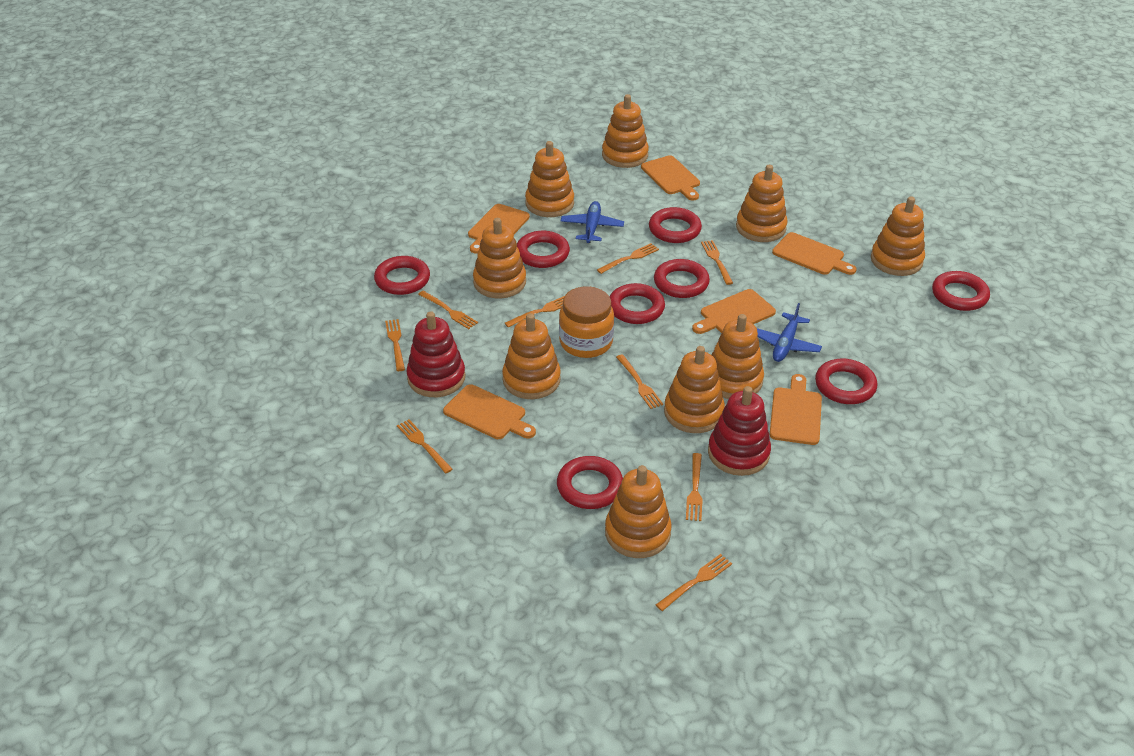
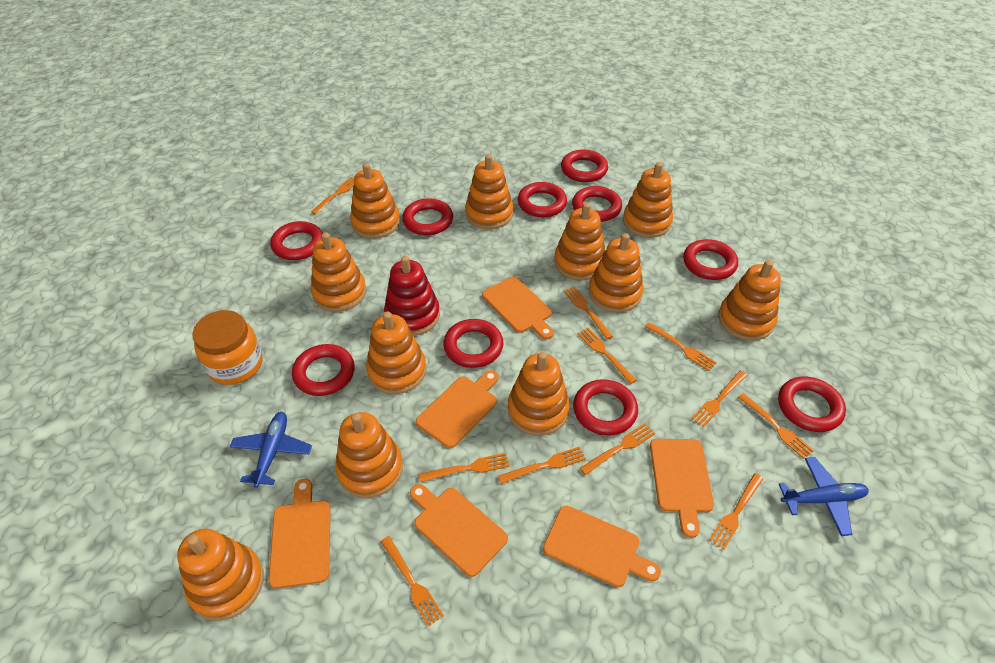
orange fork: 9 -> 11
orange stacking toy: 9 -> 11
red ring: 8 -> 10
red stacking toy: 2 -> 1

